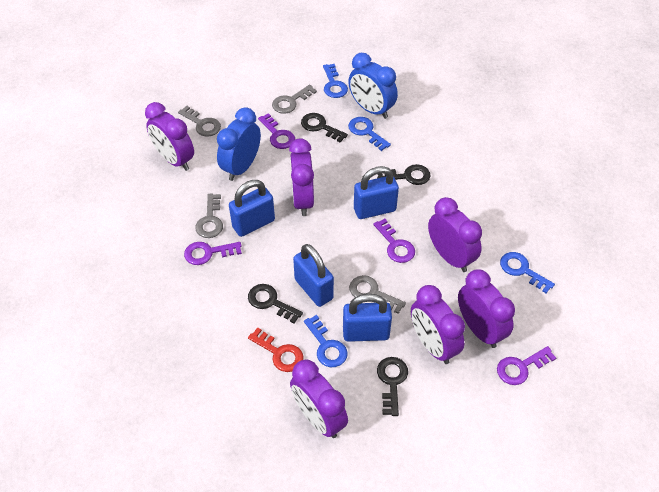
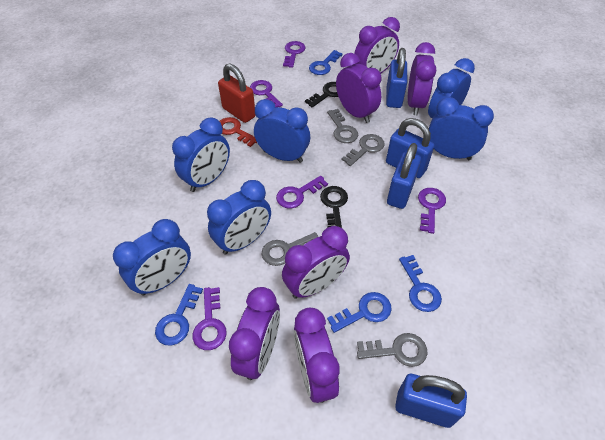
black key: 4 -> 2
blue clock: 2 -> 6
purple key: 4 -> 5
red padlock: 0 -> 1

